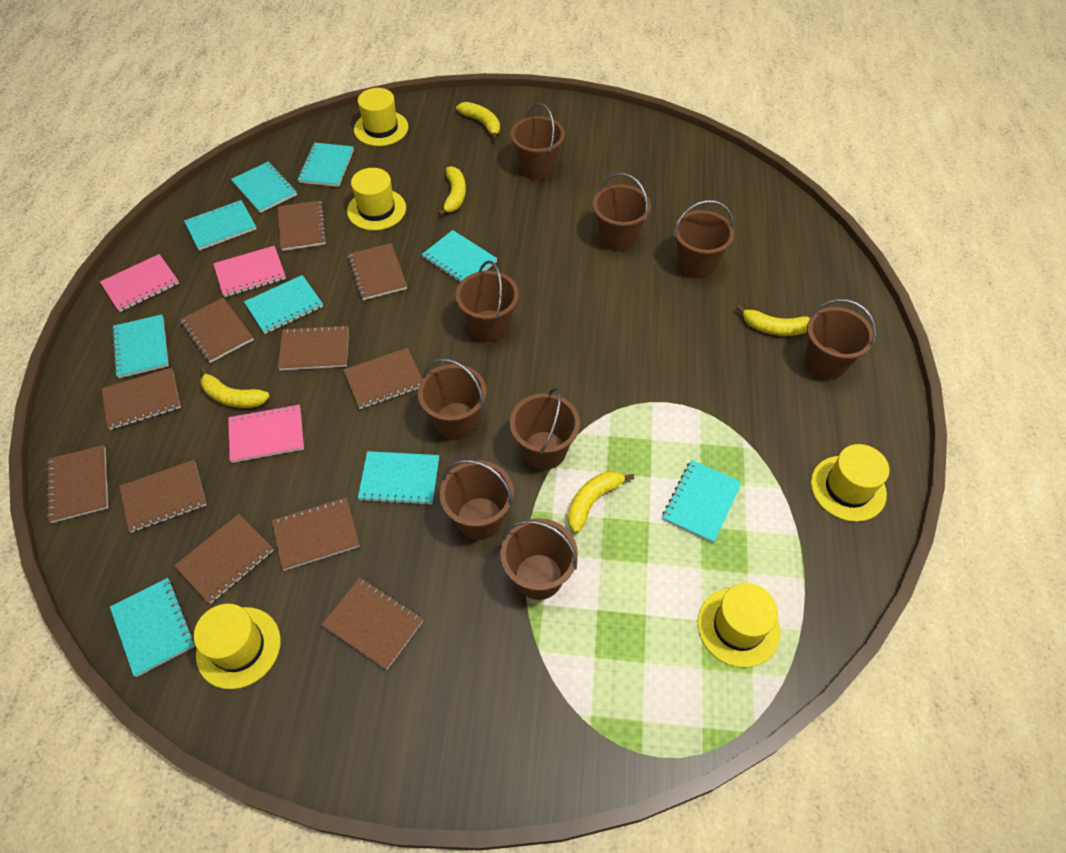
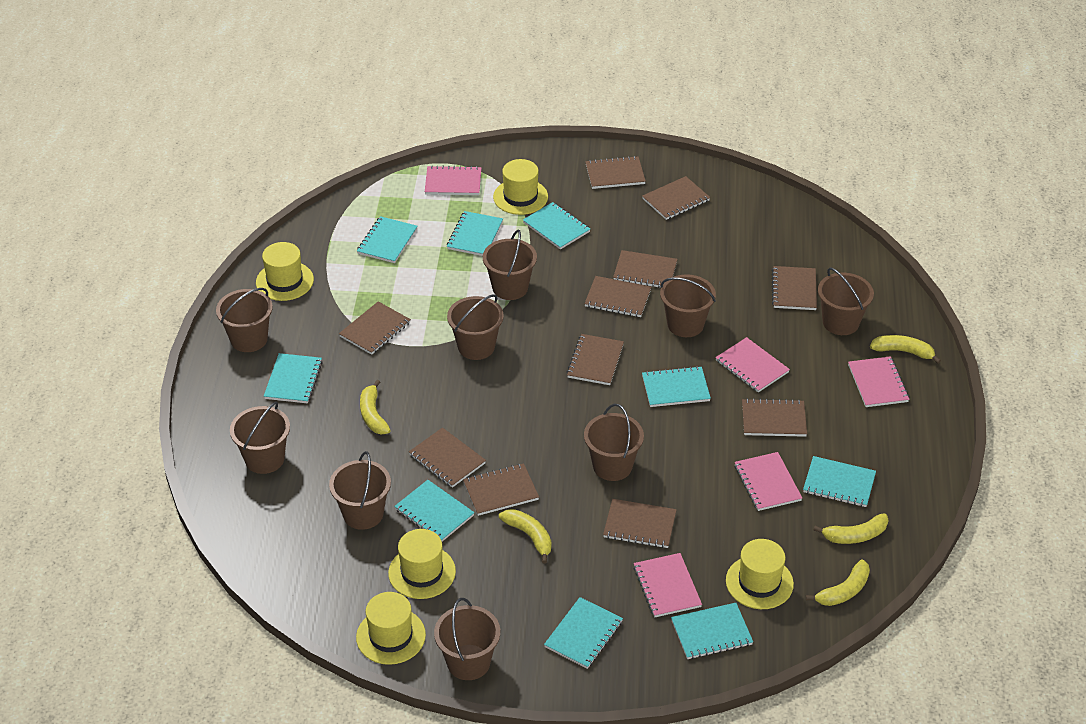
pink notebook: 3 -> 5

